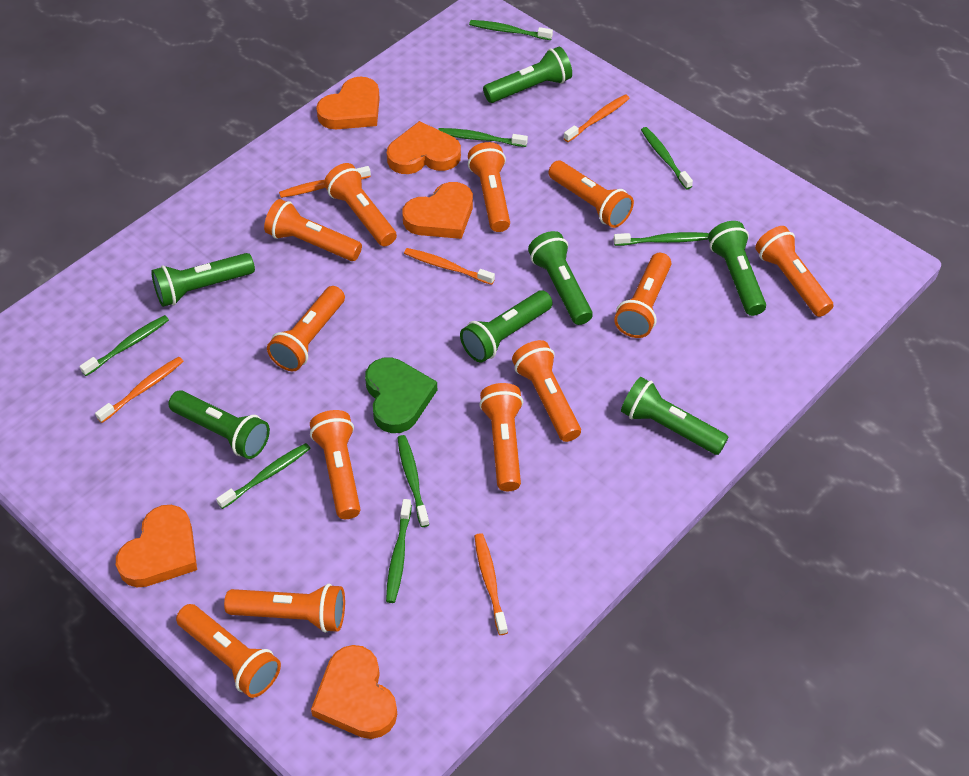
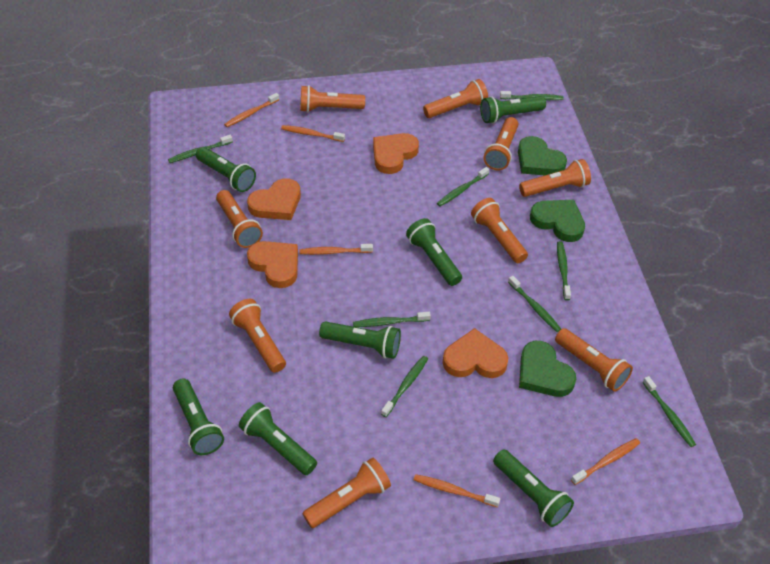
green heart: 1 -> 3
orange flashlight: 12 -> 9
orange heart: 5 -> 4

